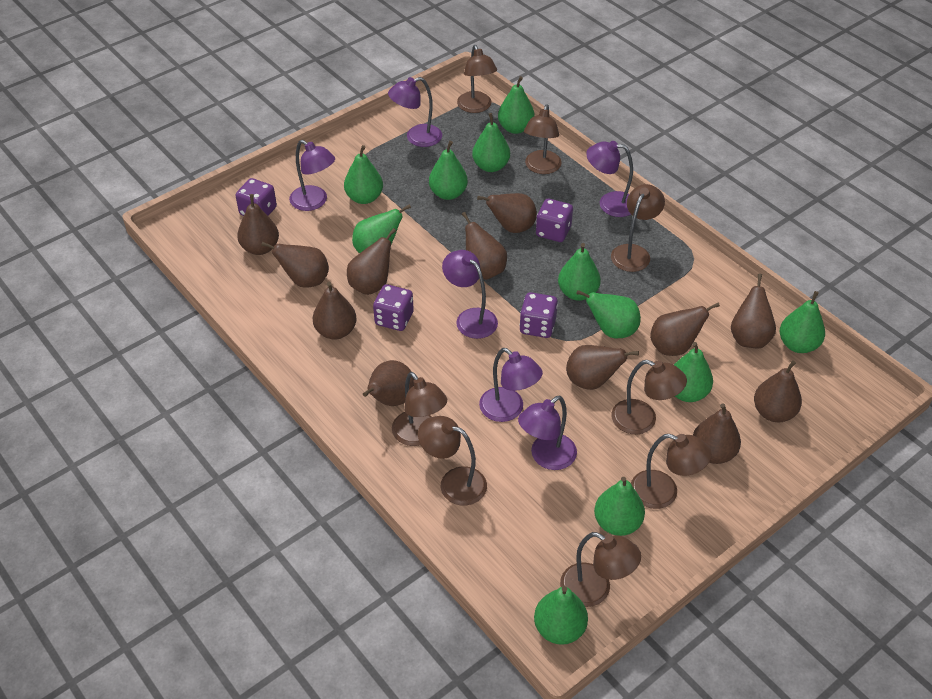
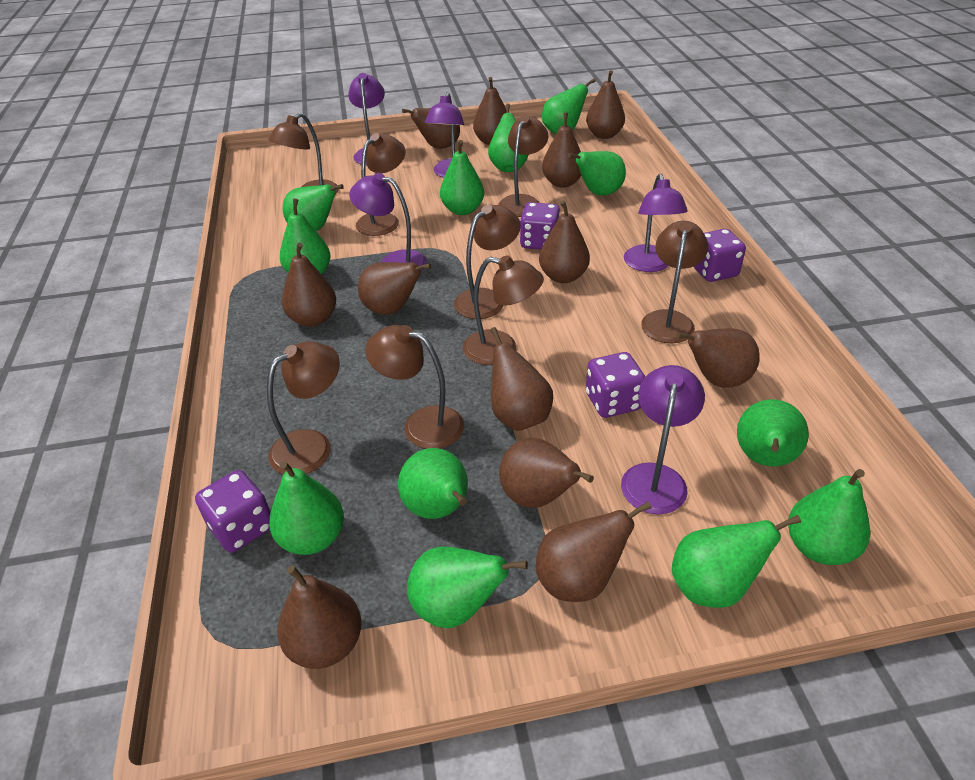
green pear: 11 -> 12
purple lamp: 6 -> 5

